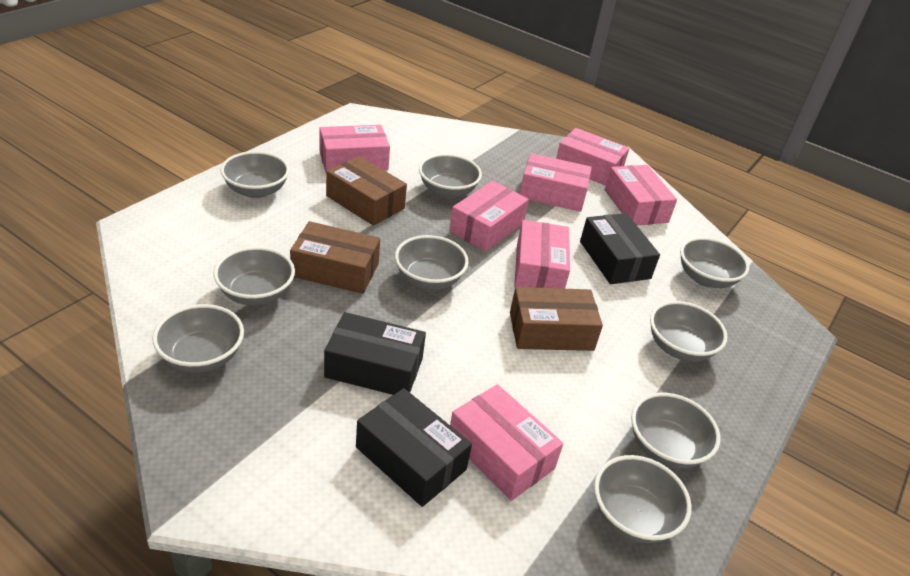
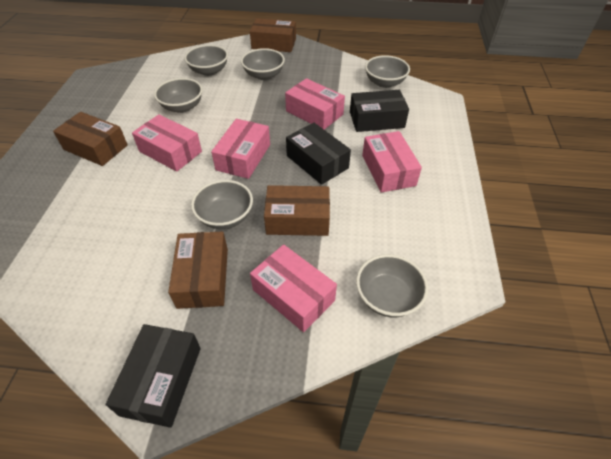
brown box: 3 -> 4
grey bowl: 9 -> 6
pink box: 7 -> 5

